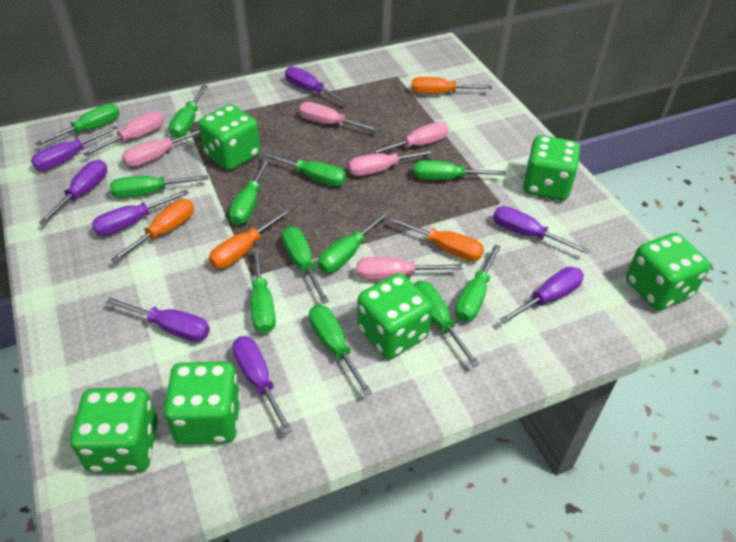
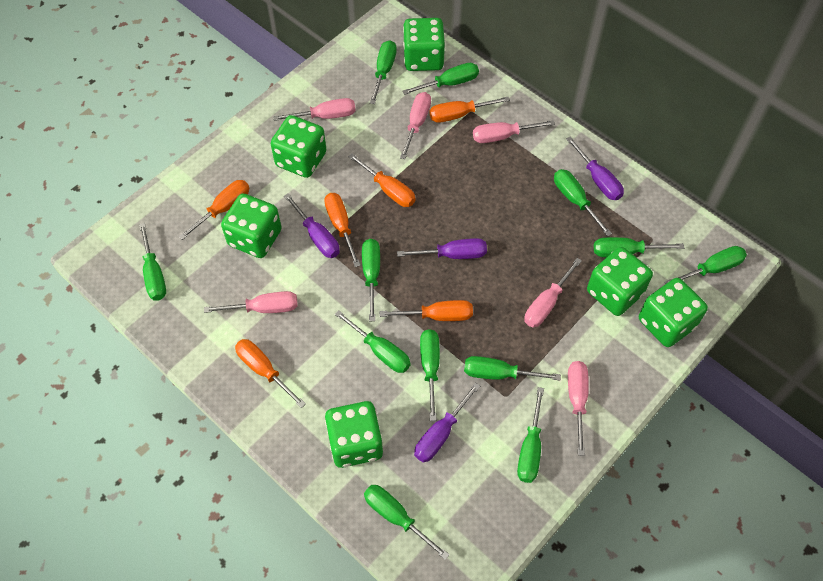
orange screwdriver: 4 -> 6
purple screwdriver: 8 -> 4

